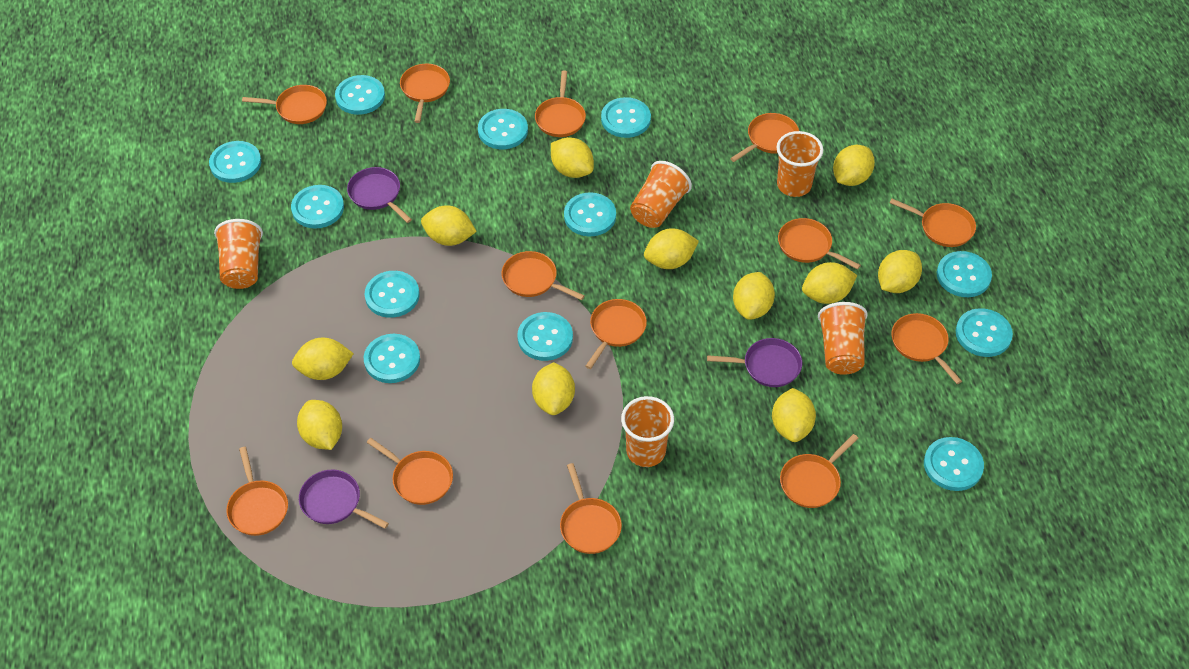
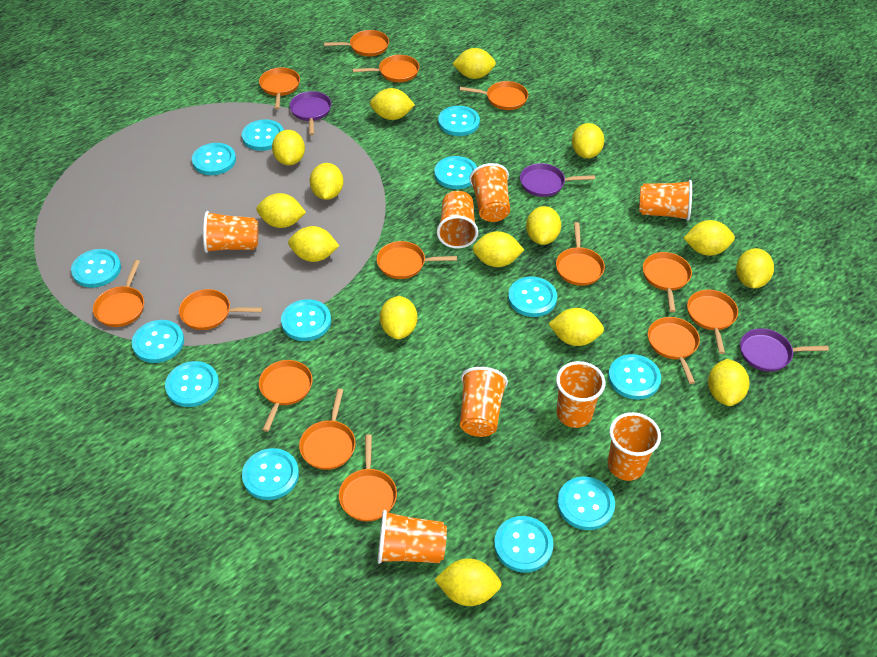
orange cup: 5 -> 8
orange pan: 13 -> 14
turquoise button: 12 -> 13
yellow lemon: 11 -> 15

